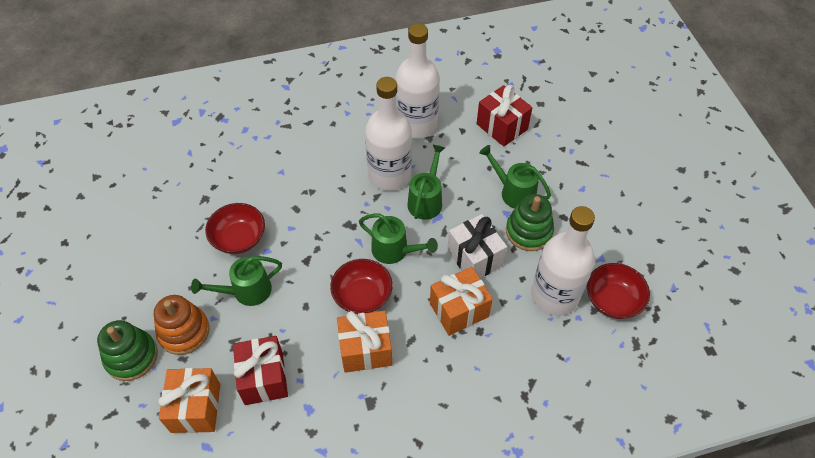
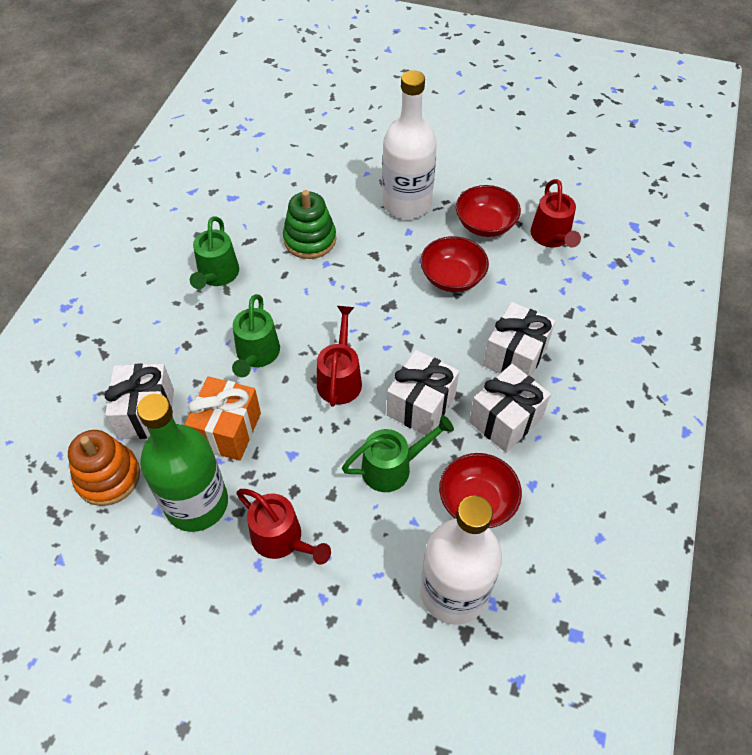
green bottle: 0 -> 1
green stacking toy: 2 -> 1
green watering can: 4 -> 3
orange gift: 3 -> 1
red gift: 2 -> 0
red watering can: 0 -> 3
white bottle: 3 -> 2
white gift: 1 -> 4

